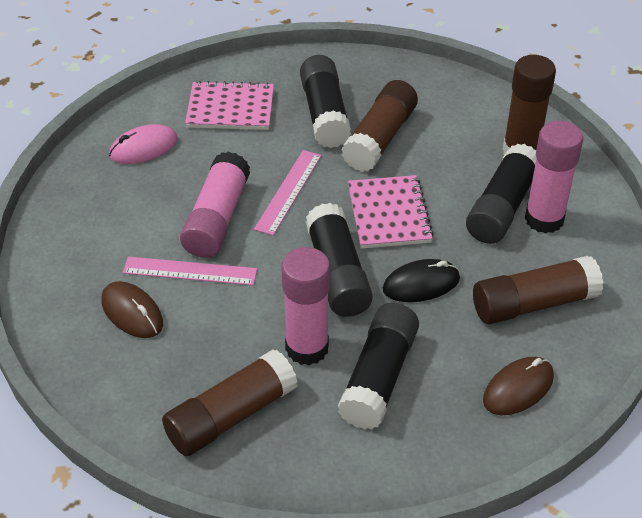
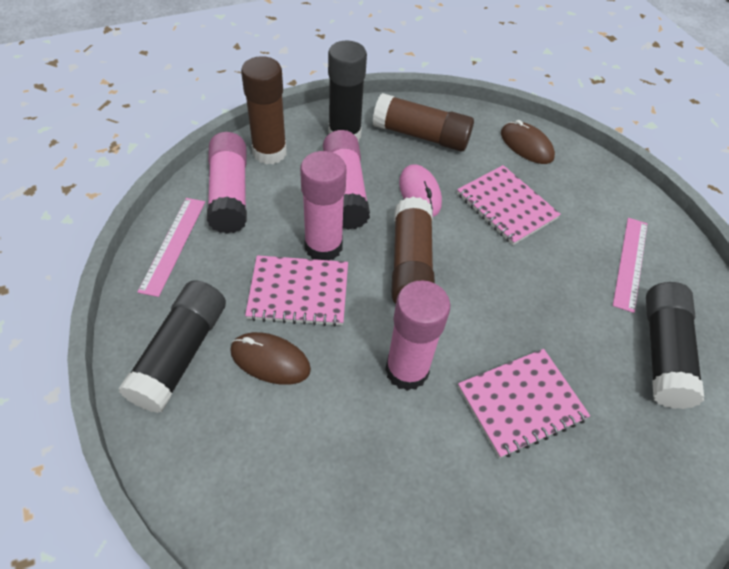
black glue stick: 4 -> 3
black mouse: 1 -> 0
brown glue stick: 4 -> 3
pink glue stick: 3 -> 4
pink notebook: 2 -> 3

